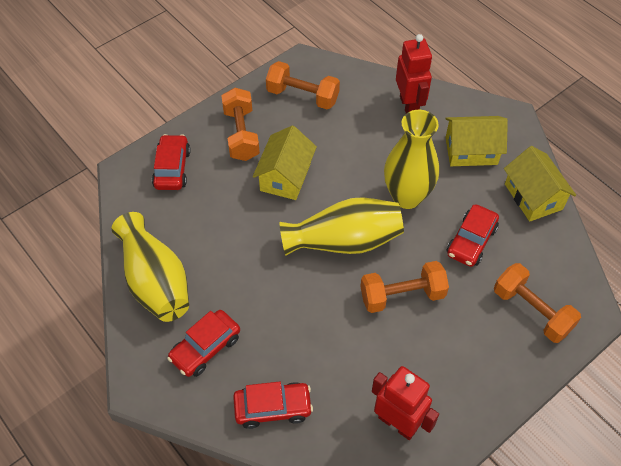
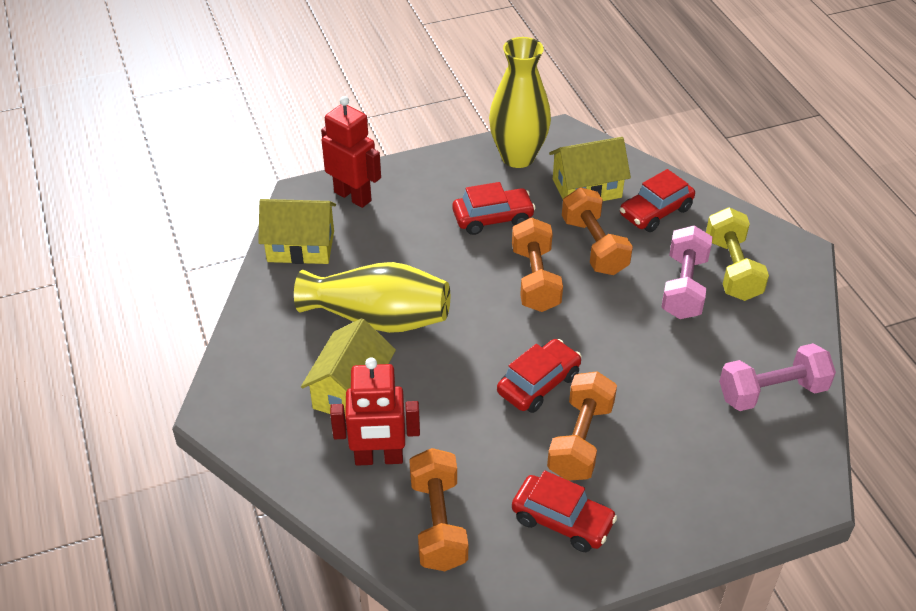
pink dumbbell: 0 -> 2
yellow dumbbell: 0 -> 1
yellow vase: 3 -> 2

